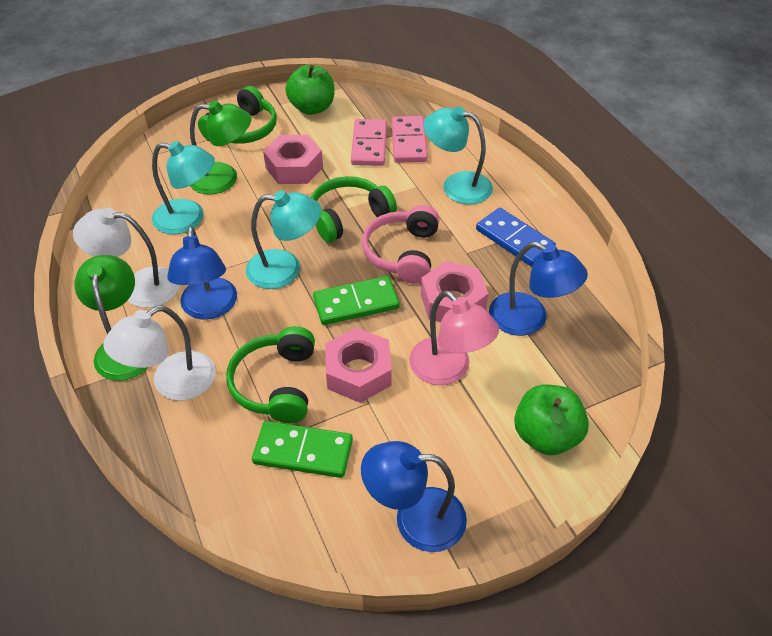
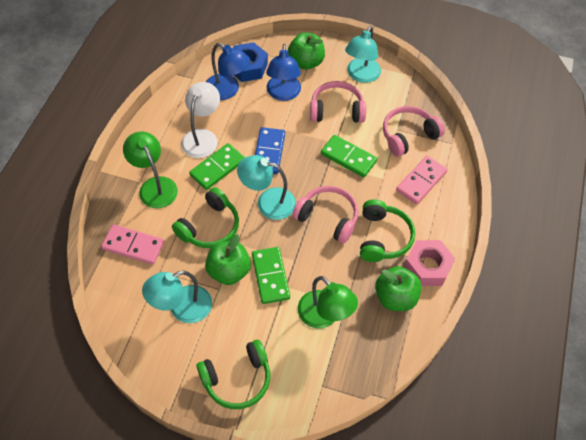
blue lamp: 3 -> 2
blue nut: 0 -> 1
green apple: 2 -> 3
green domino: 2 -> 3
pink headphones: 1 -> 3
pink lamp: 1 -> 0
pink nut: 3 -> 1
white lamp: 2 -> 1

